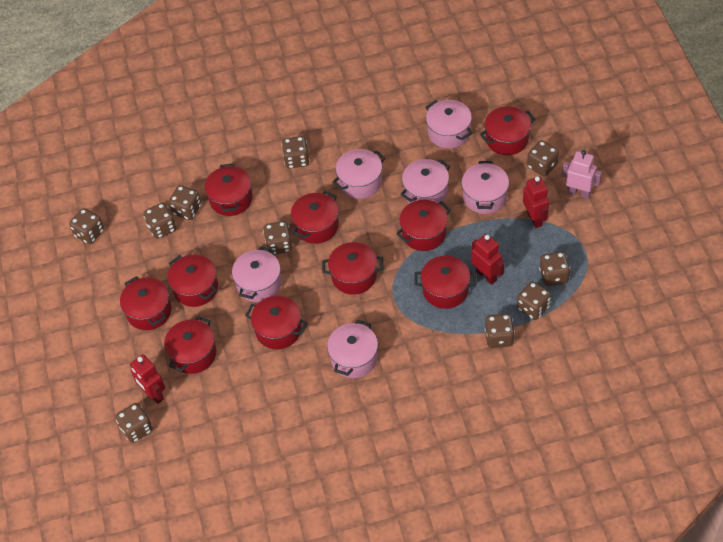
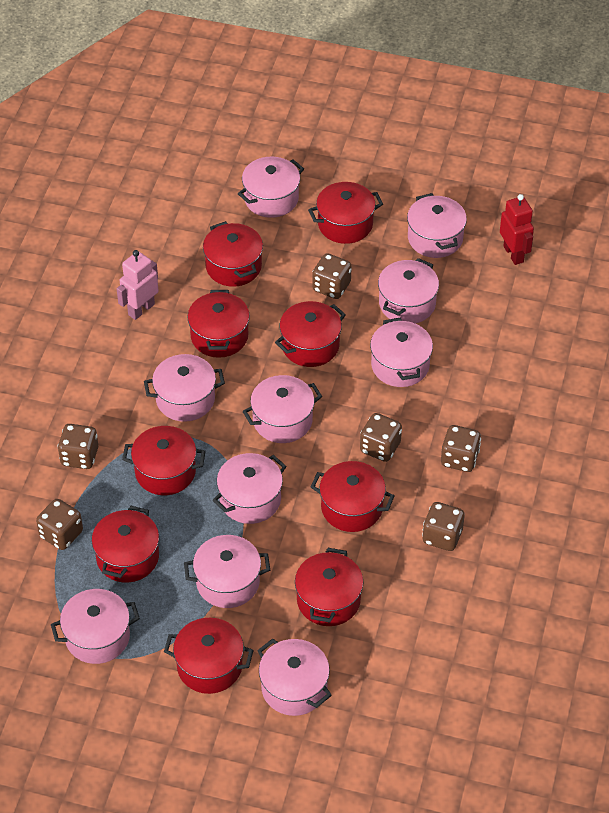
brown dice: 10 -> 6
pink pot: 6 -> 10
red pot: 10 -> 9
red robot: 3 -> 1

